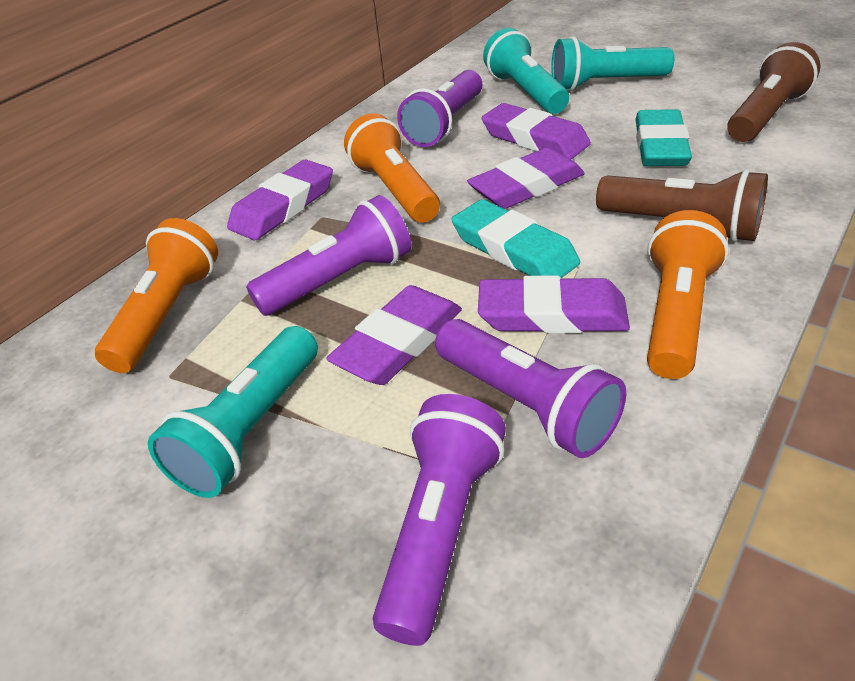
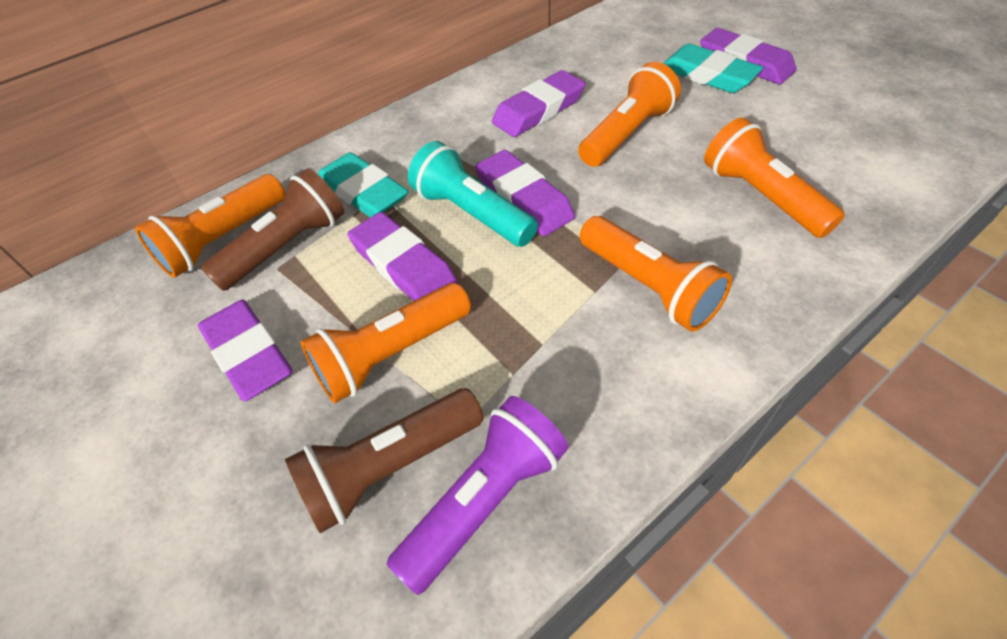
orange flashlight: 3 -> 5
purple flashlight: 4 -> 1
turquoise flashlight: 3 -> 1

